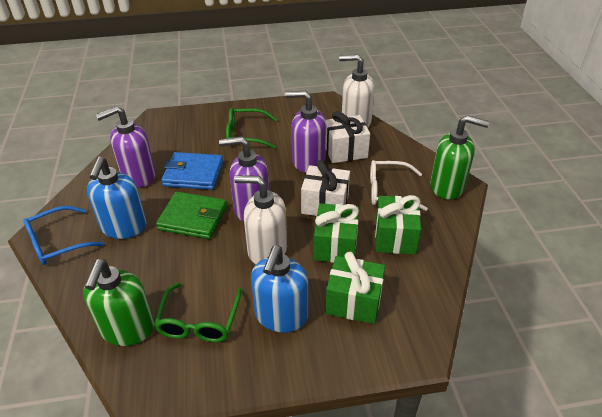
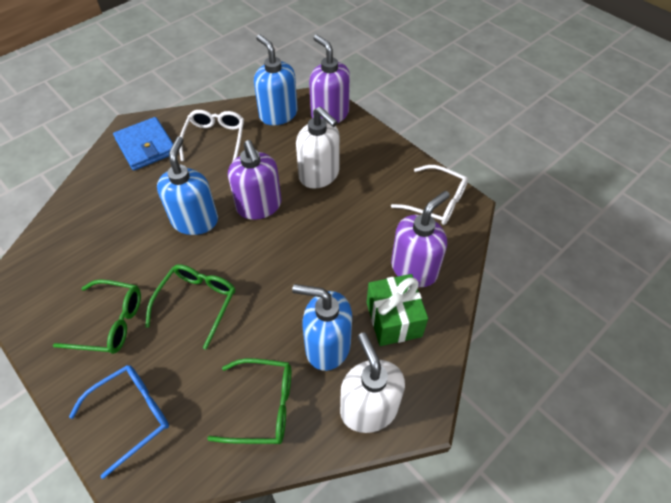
blue soap dispenser: 2 -> 3
green gift: 3 -> 1
green glasses: 2 -> 3
green soap dispenser: 2 -> 0
green wallet: 1 -> 0
white gift: 2 -> 0
white glasses: 1 -> 2

